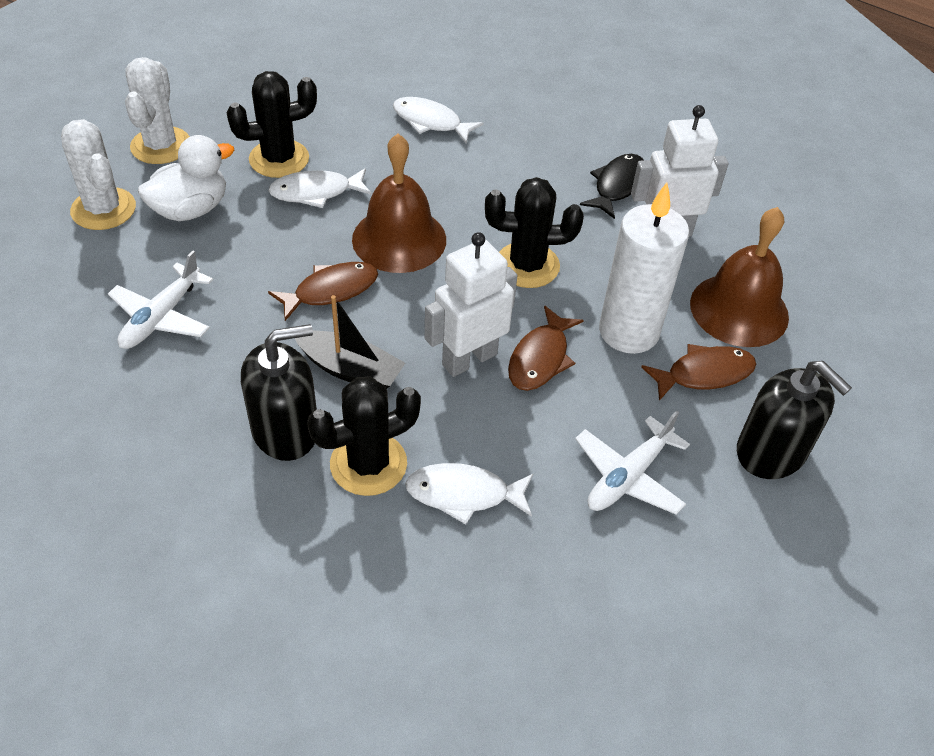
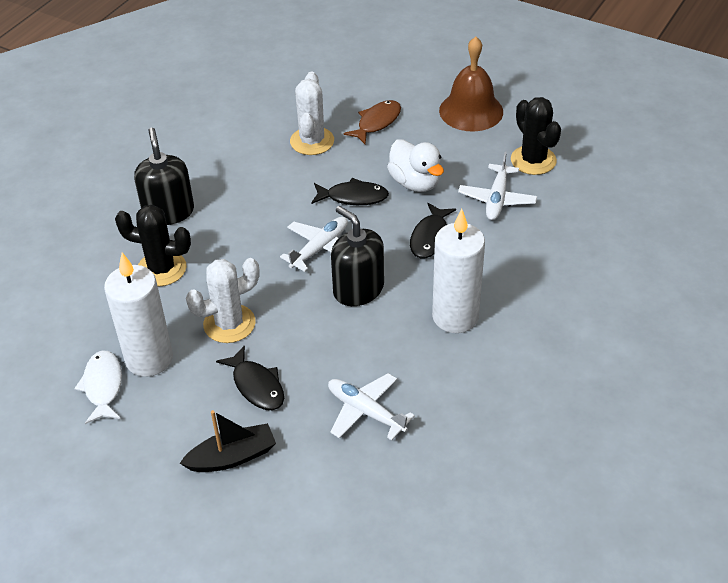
black cactus: 3 -> 2
black fish: 1 -> 3
brown bell: 2 -> 1
brown fish: 3 -> 1
white candle: 1 -> 2
white fish: 3 -> 1
white plane: 2 -> 3
white robot: 2 -> 0

